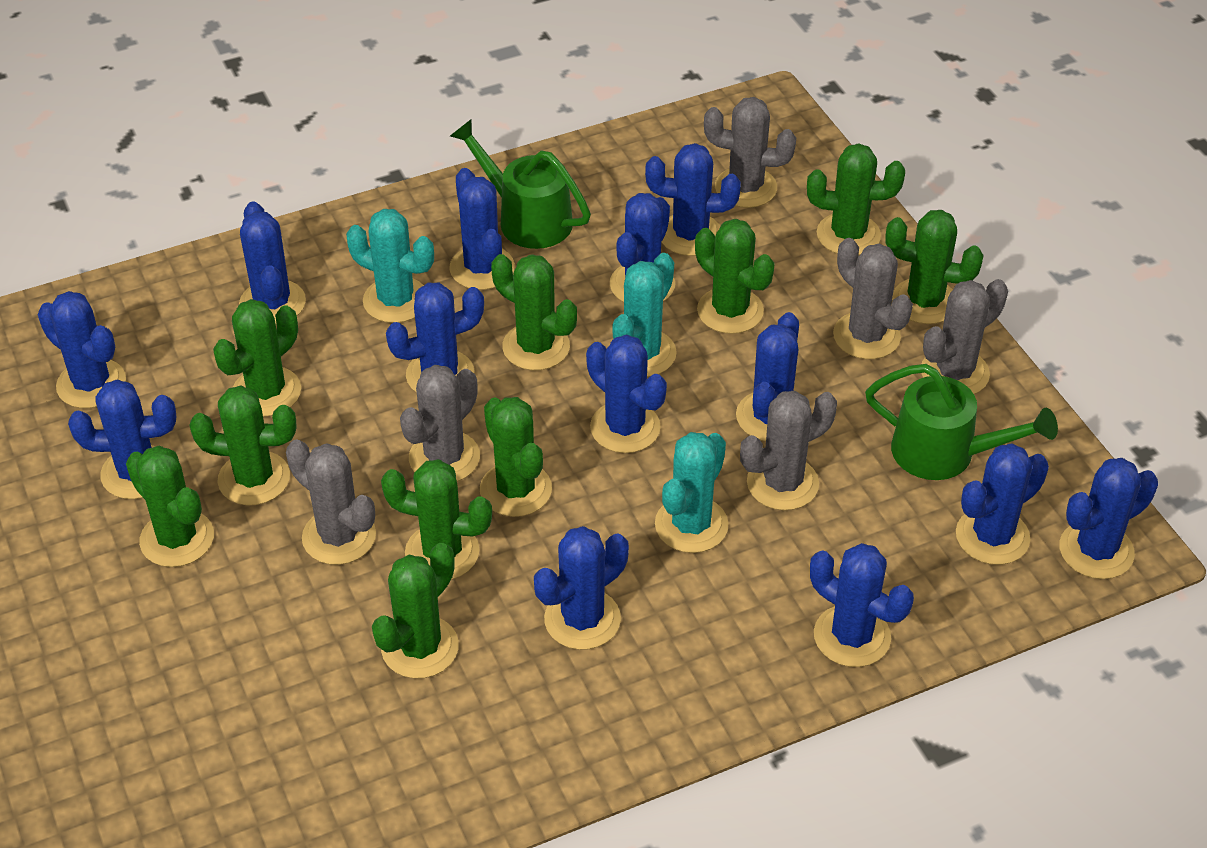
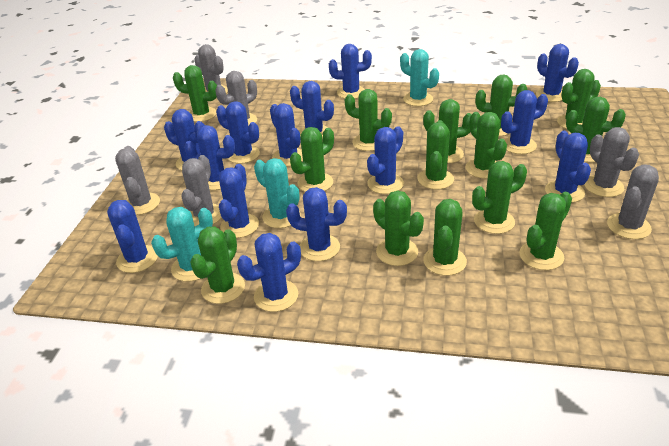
blue cactus: 13 -> 14
green cactus: 10 -> 14
green watering can: 2 -> 0

